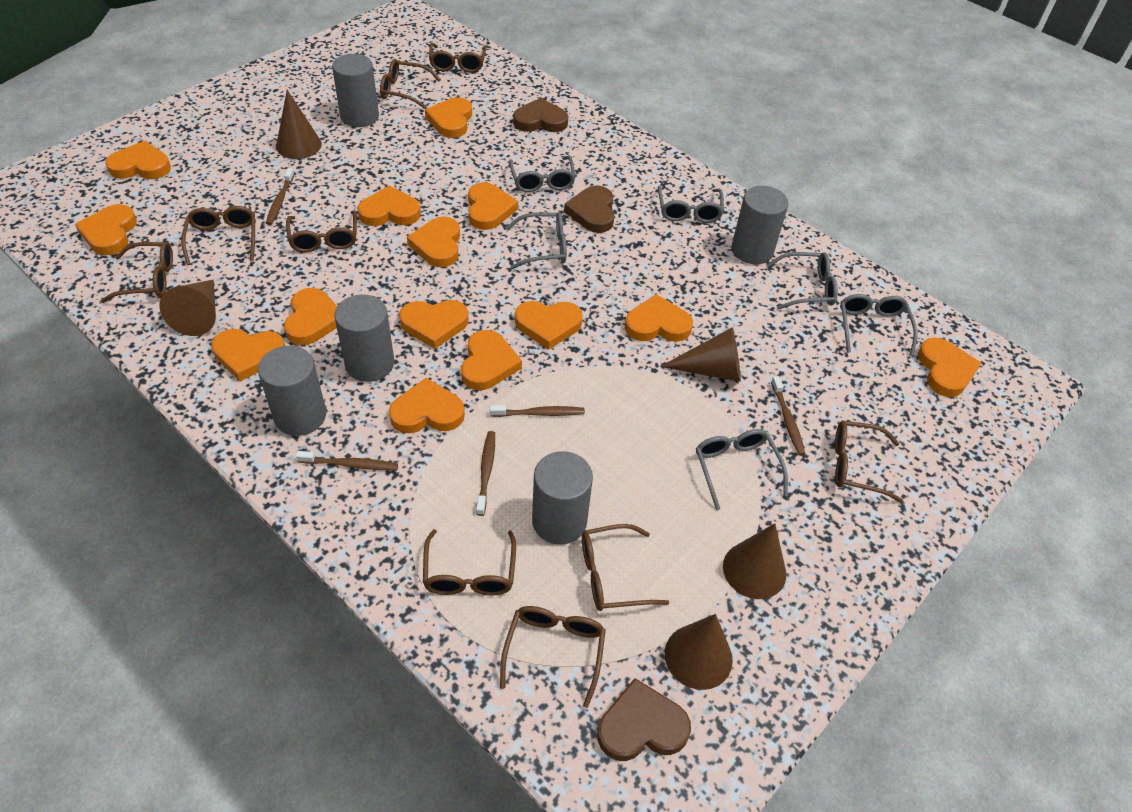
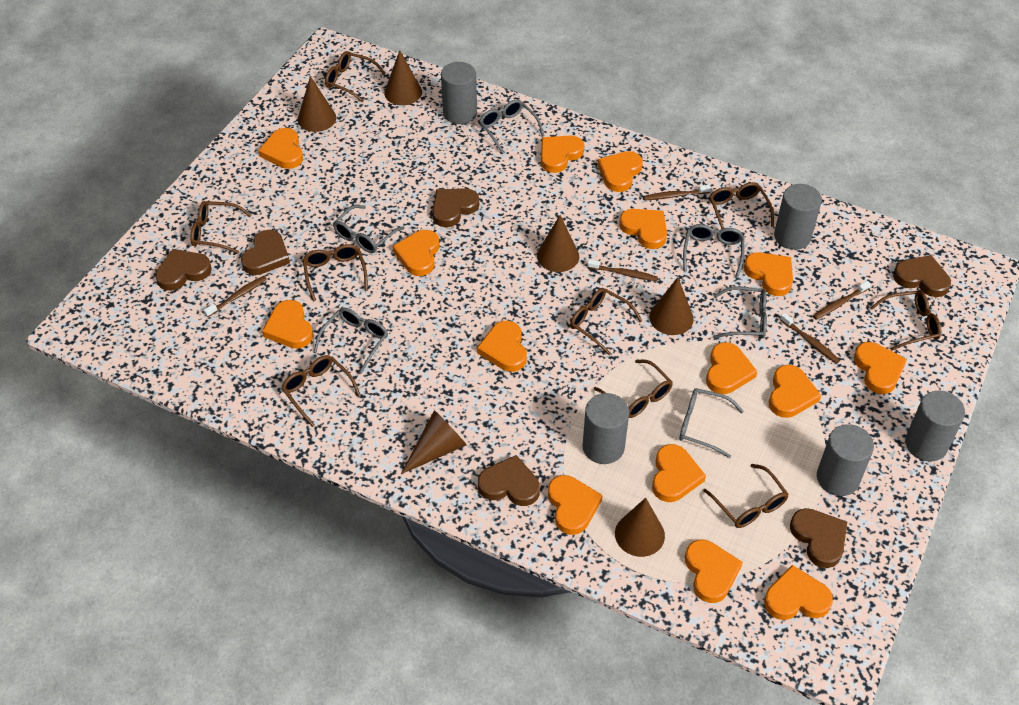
brown cone: 5 -> 6
brown heart: 3 -> 6
orange heart: 14 -> 15

